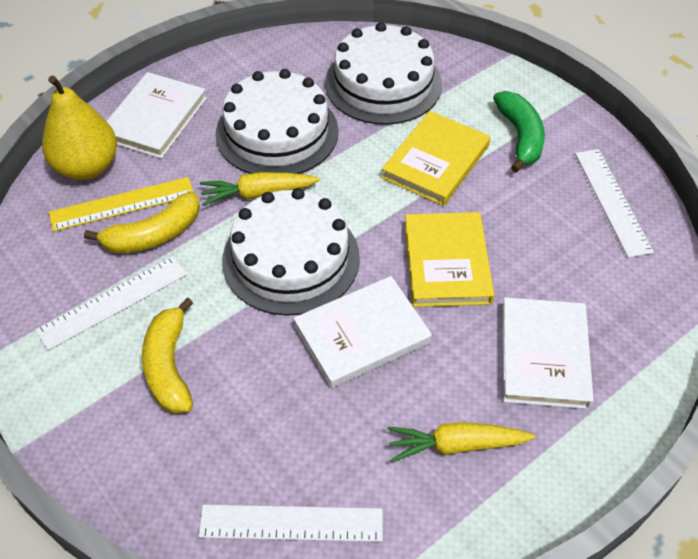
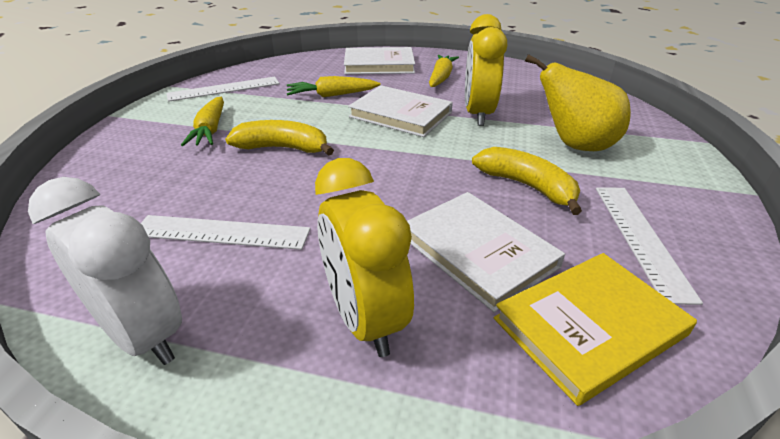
green banana: 1 -> 0
white cake: 3 -> 0
white clock: 0 -> 1
yellow book: 2 -> 1
yellow carrot: 2 -> 3
yellow clock: 0 -> 2
yellow ruler: 1 -> 0

